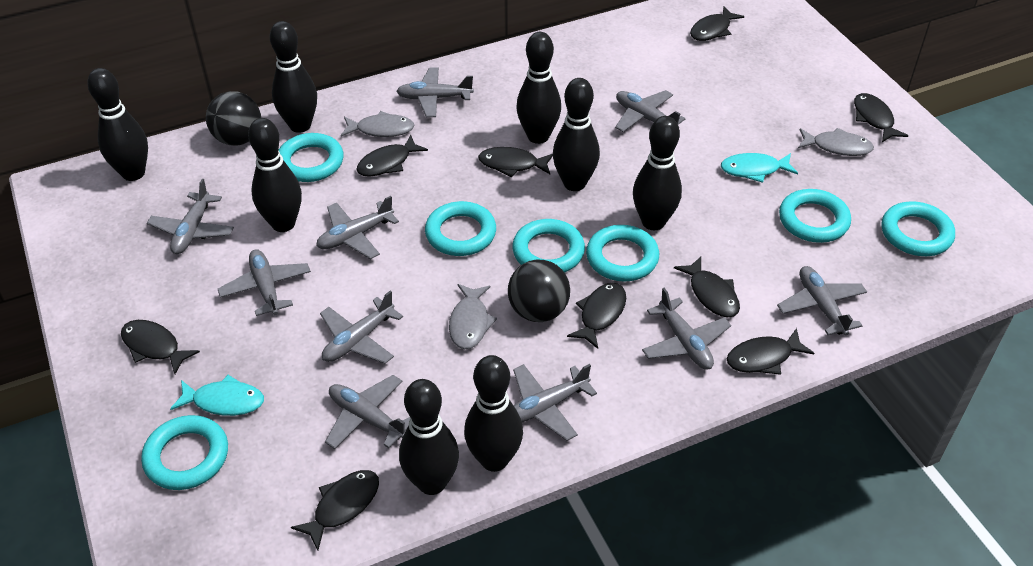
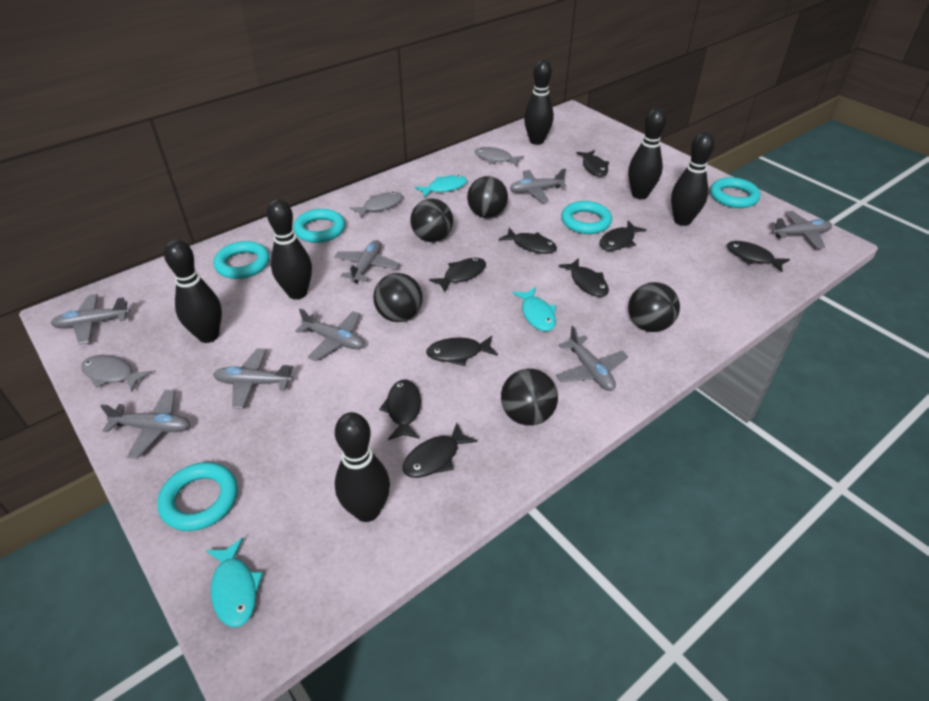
black ball: 2 -> 5
black bowling pin: 8 -> 6
grey plane: 10 -> 8
turquoise fish: 2 -> 3
turquoise ring: 7 -> 5

